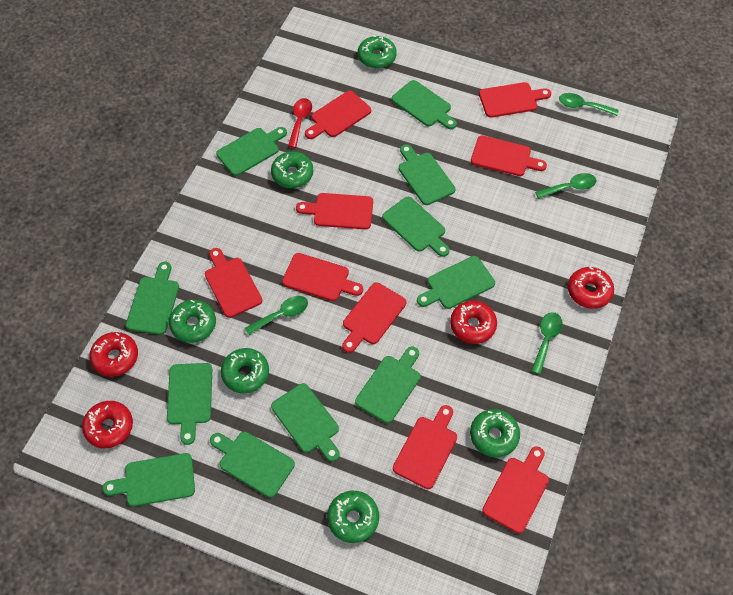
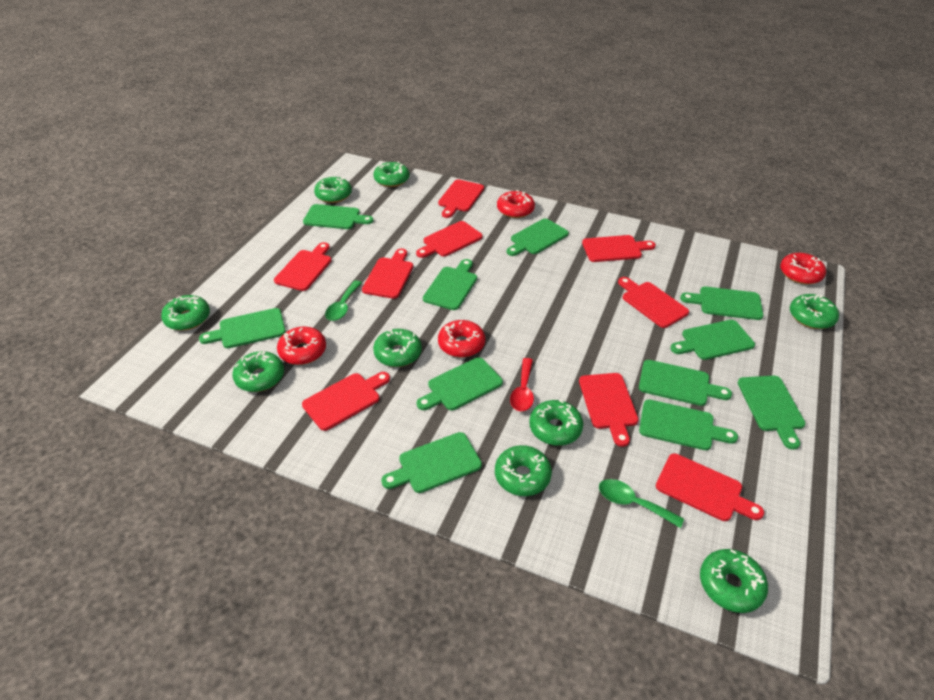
green donut: 6 -> 9
green spoon: 4 -> 2

